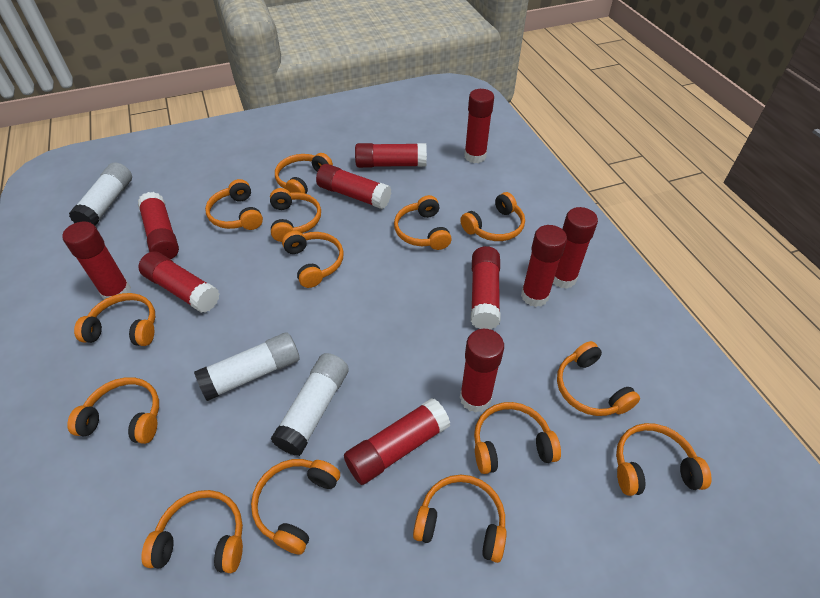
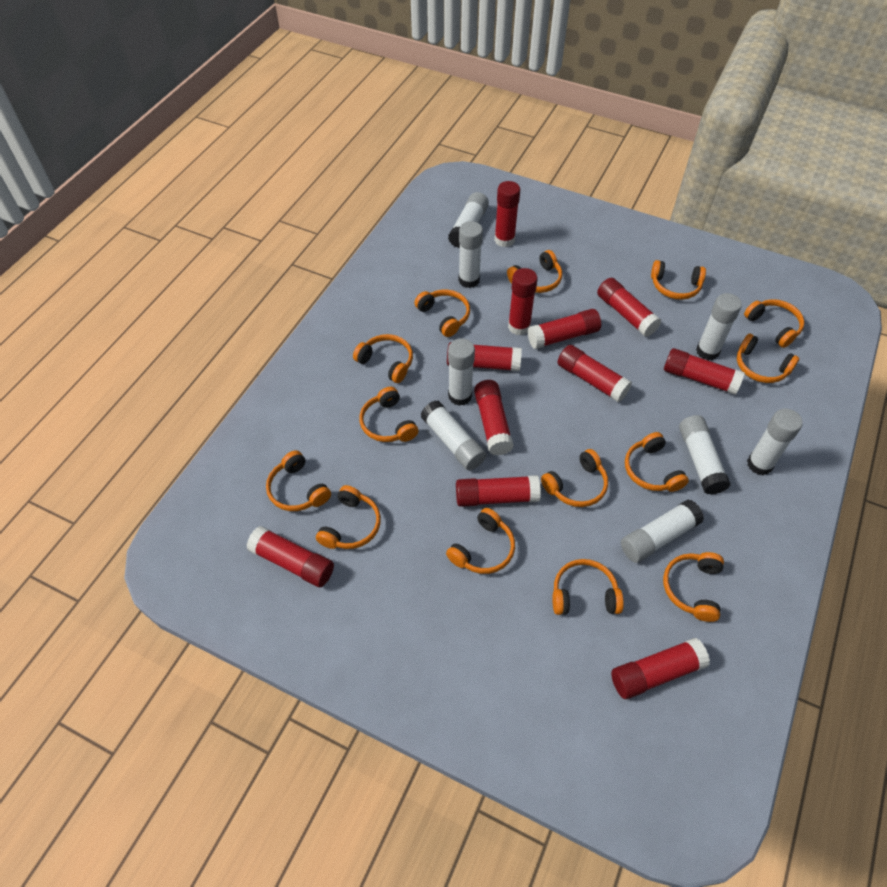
white glue stick: 3 -> 8

